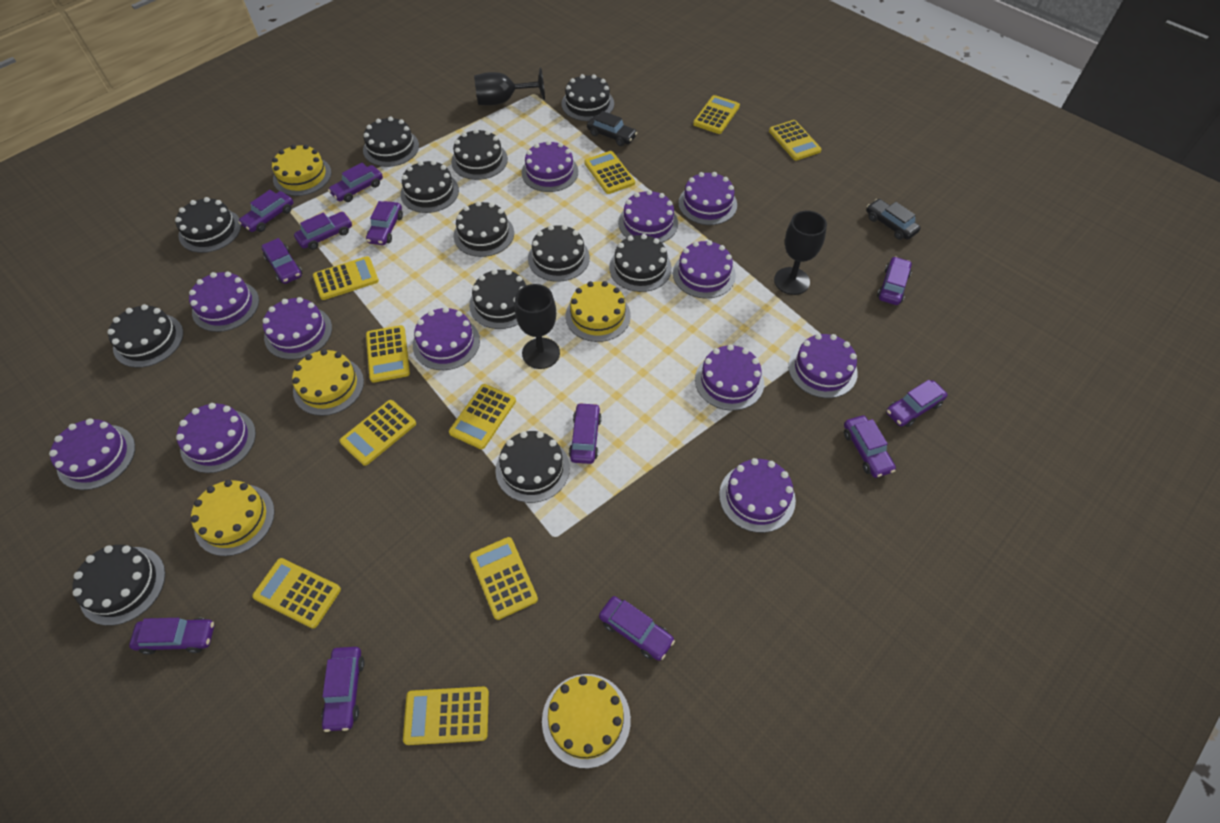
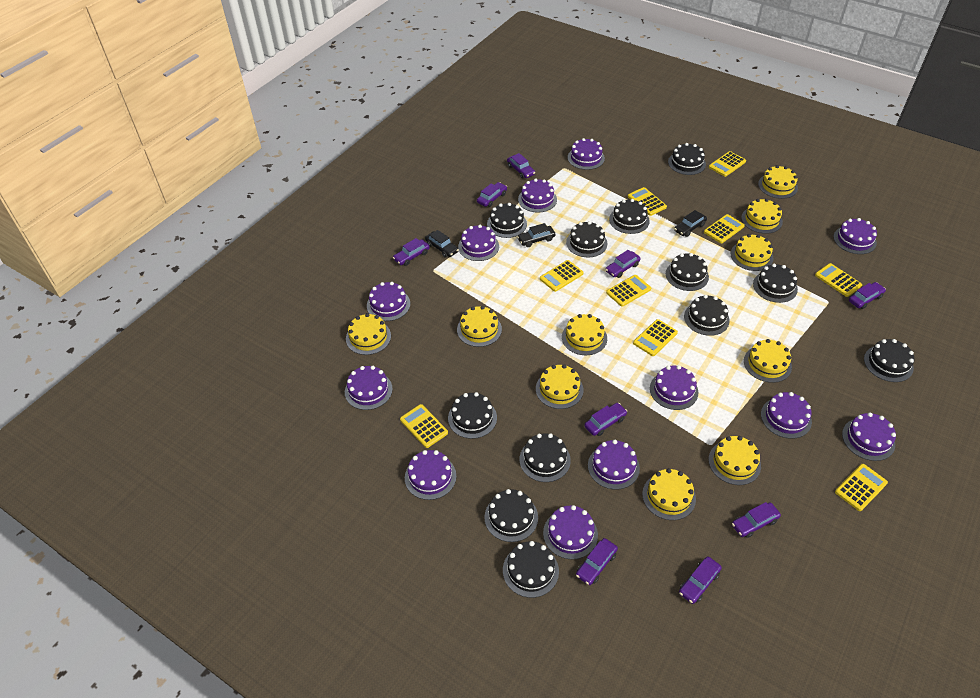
black car: 2 -> 3
black goblet: 3 -> 0
purple car: 12 -> 9
yellow cake: 5 -> 10
yellow calculator: 10 -> 9

